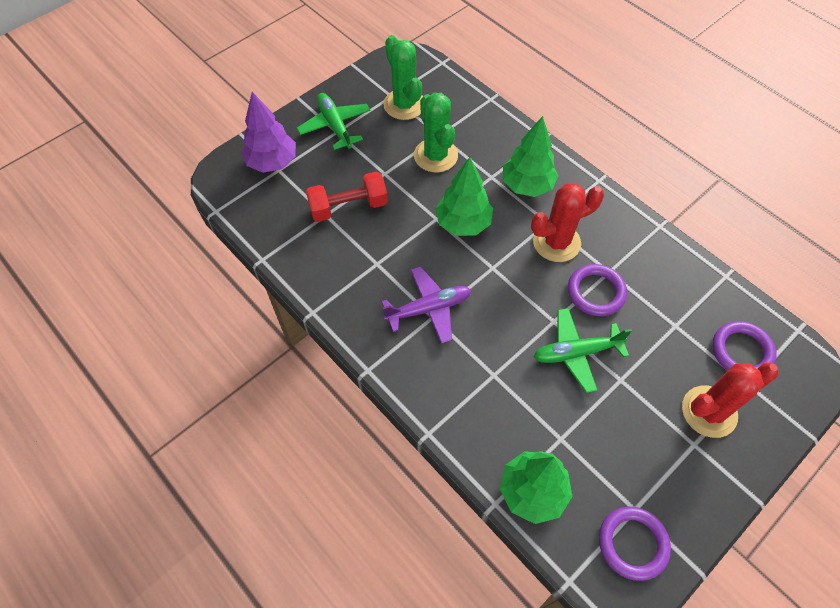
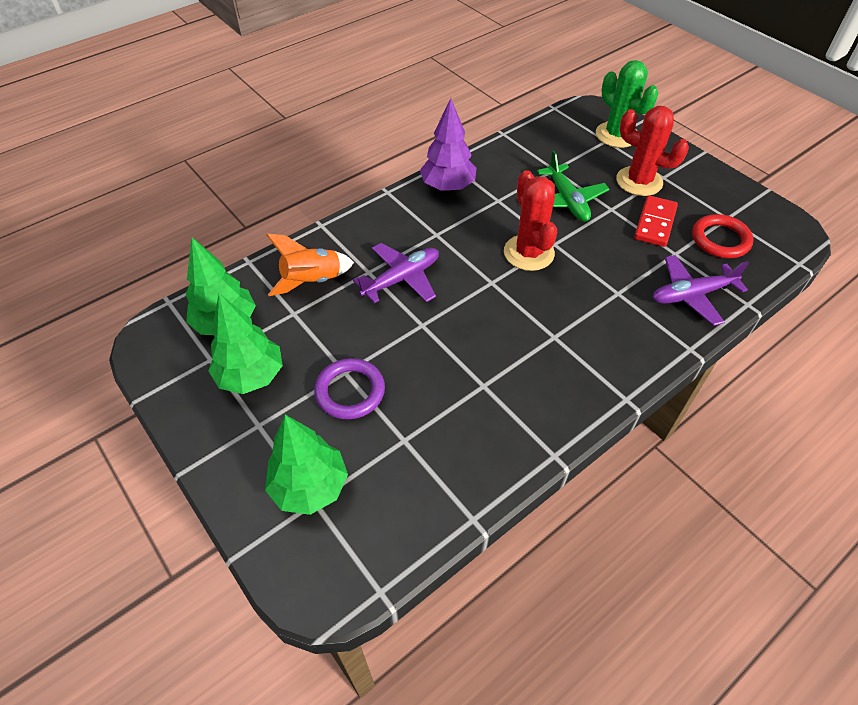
green cactus: 2 -> 1
green plane: 2 -> 1
orange rocket: 0 -> 1
purple plane: 1 -> 2
purple ring: 3 -> 1
red domino: 0 -> 1
red dumbbell: 1 -> 0
red ring: 0 -> 1

